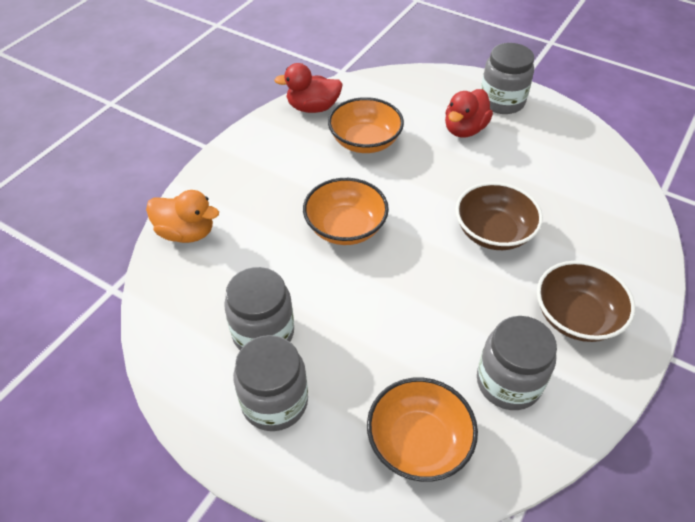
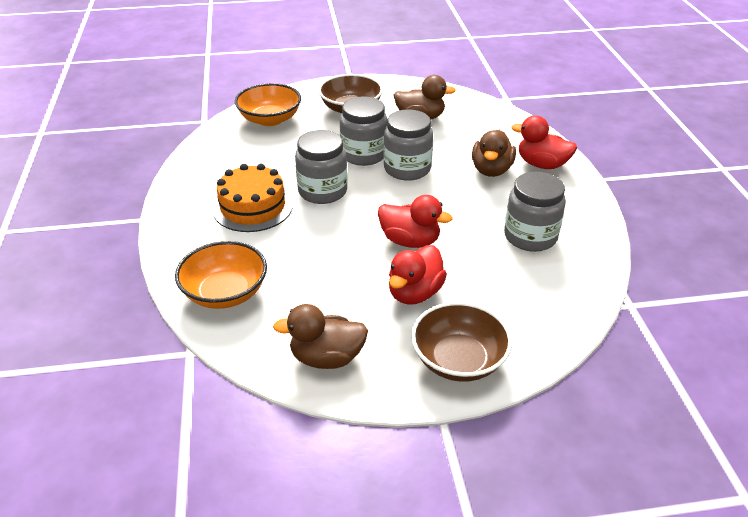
brown duck: 0 -> 3
orange bowl: 3 -> 2
orange cake: 0 -> 1
orange duck: 1 -> 0
red duck: 2 -> 3

